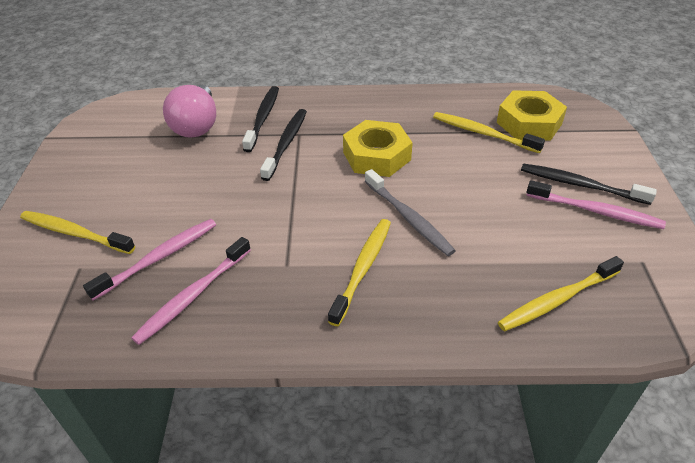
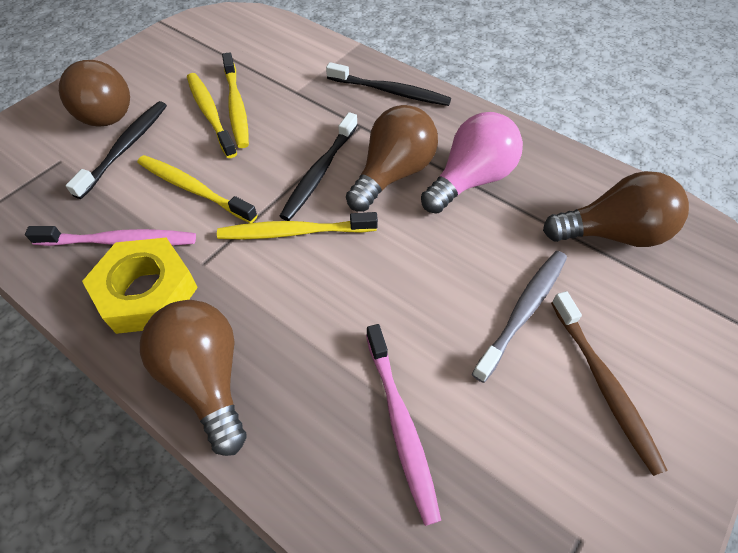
brown light bulb: 0 -> 4
brown toothbrush: 0 -> 1
pink toothbrush: 3 -> 2
yellow nut: 2 -> 1

